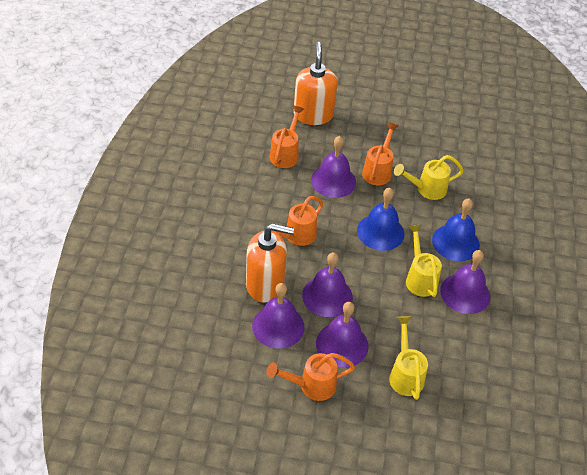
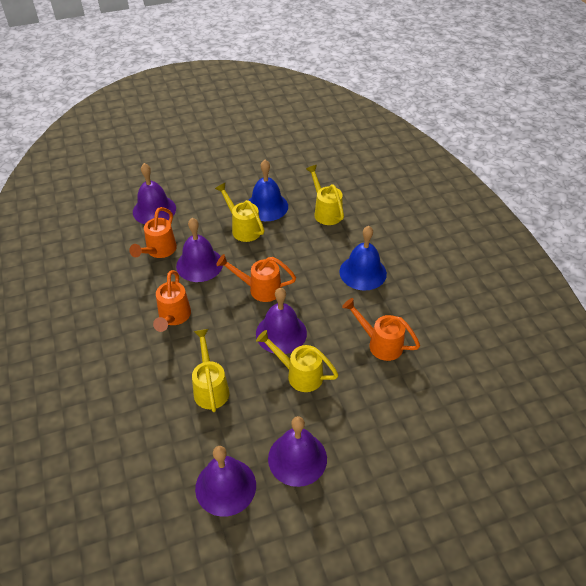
orange soap dispenser: 2 -> 0
yellow watering can: 3 -> 4

